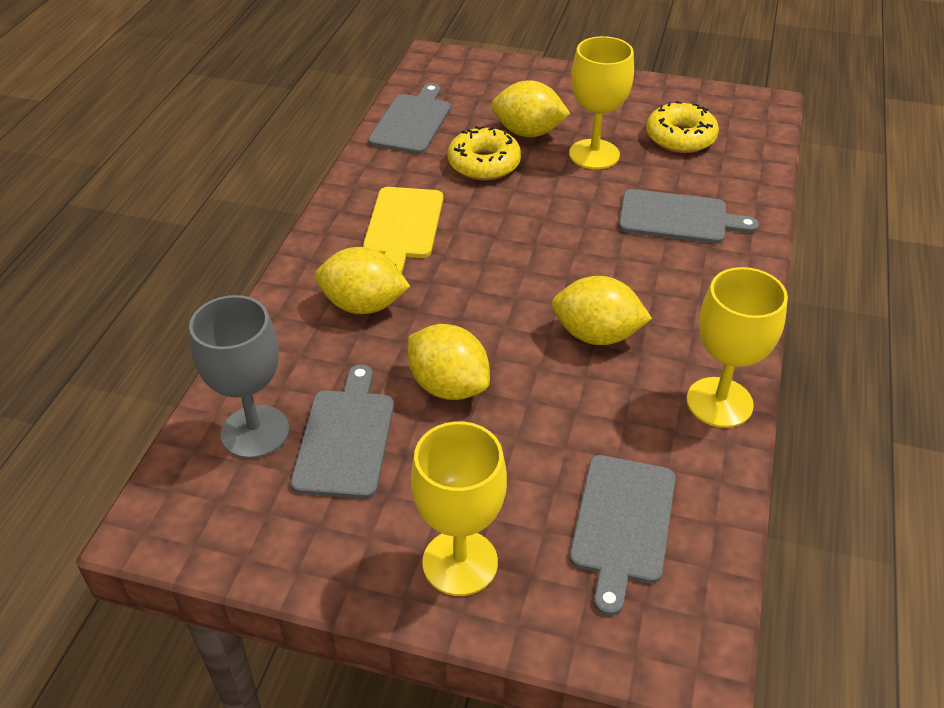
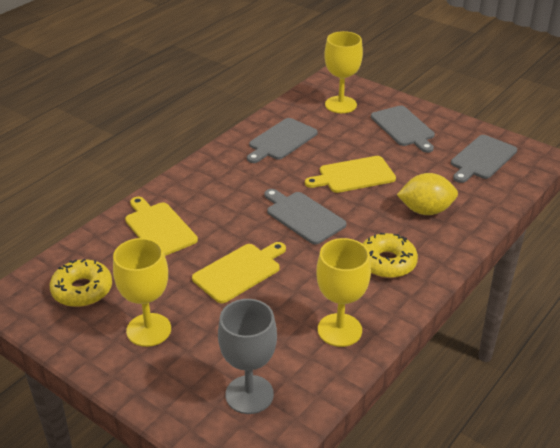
yellow cutting board: 1 -> 3
yellow lemon: 4 -> 1

